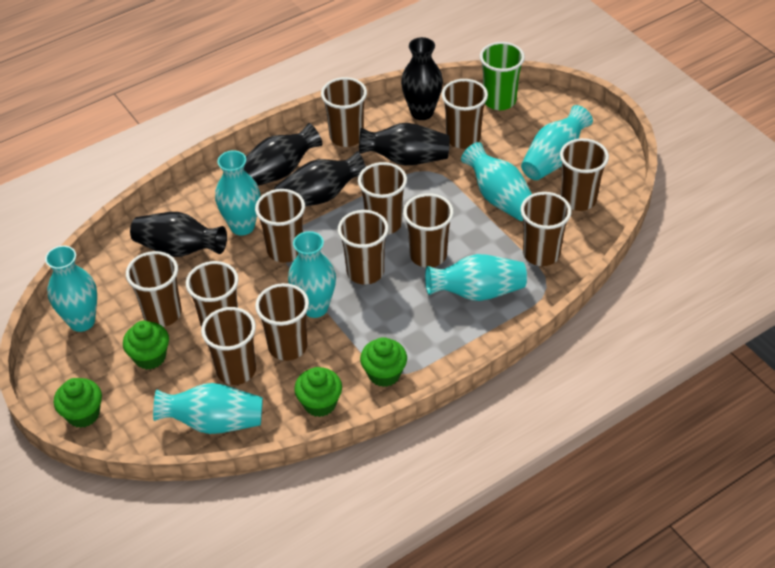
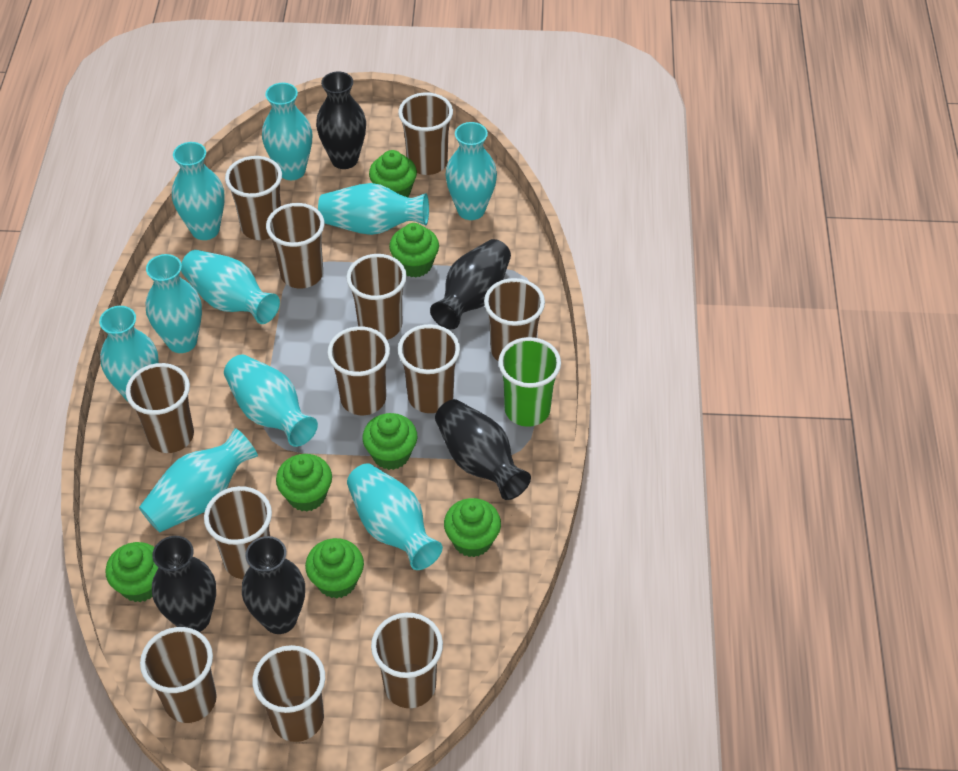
green cupcake: 4 -> 7
turquoise vase: 7 -> 10

